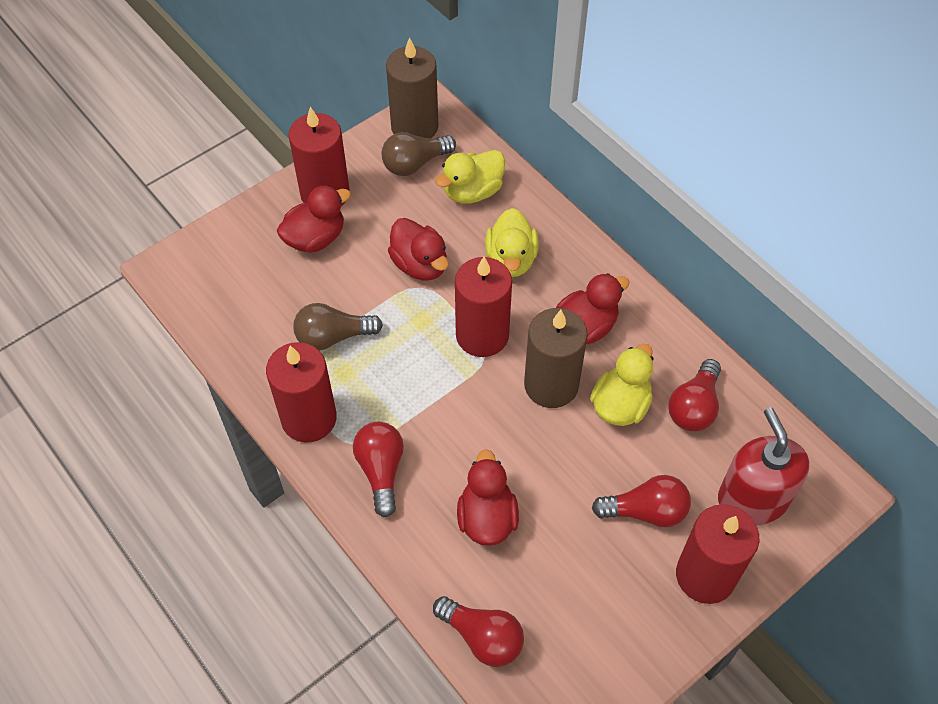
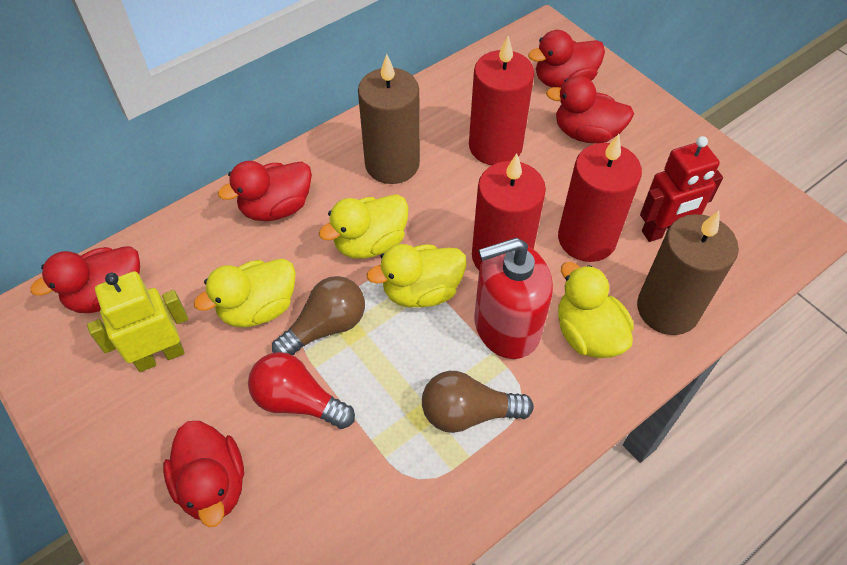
red candle: 4 -> 3
red duck: 4 -> 5
red light bulb: 4 -> 1
red robot: 0 -> 1
yellow duck: 3 -> 4
yellow robot: 0 -> 1

